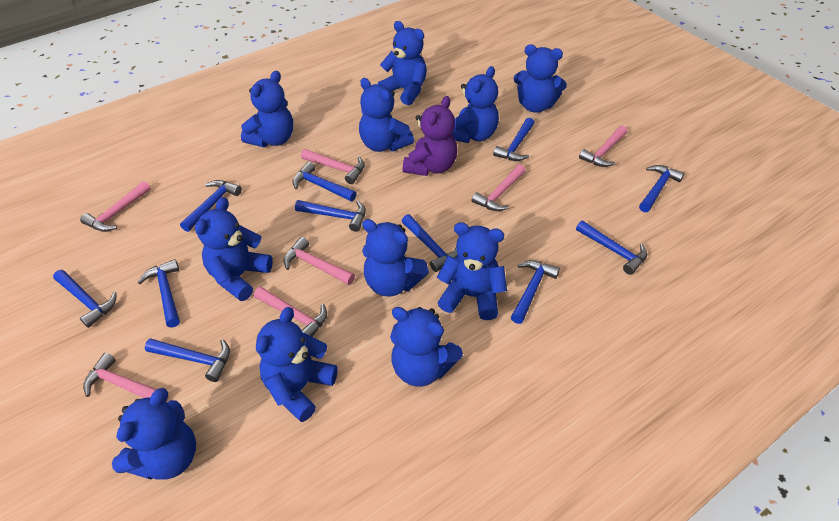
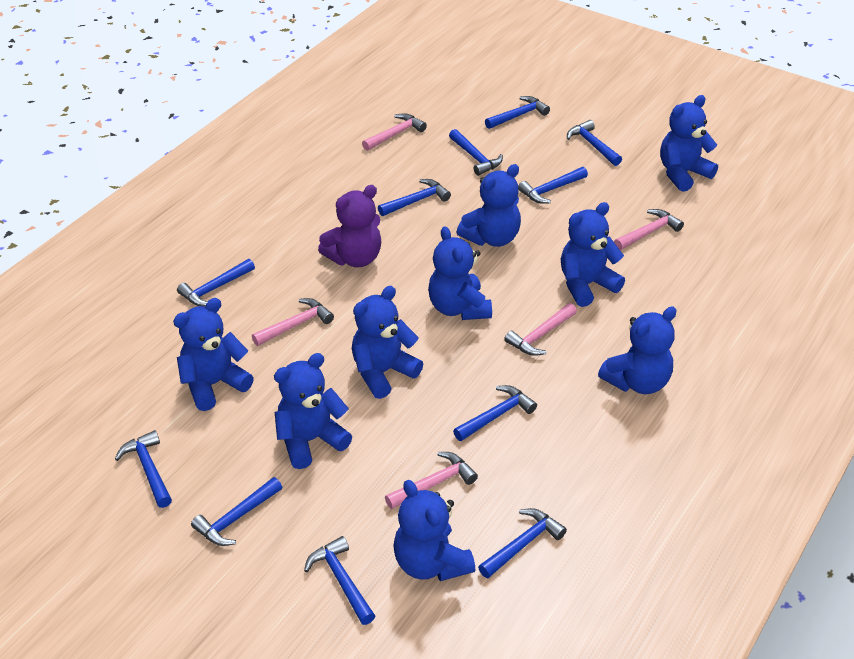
blue teddy bear: 11 -> 9
pink hammer: 7 -> 5

